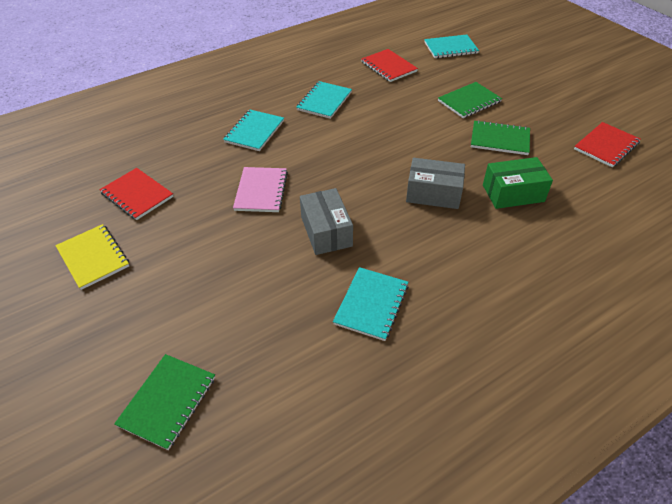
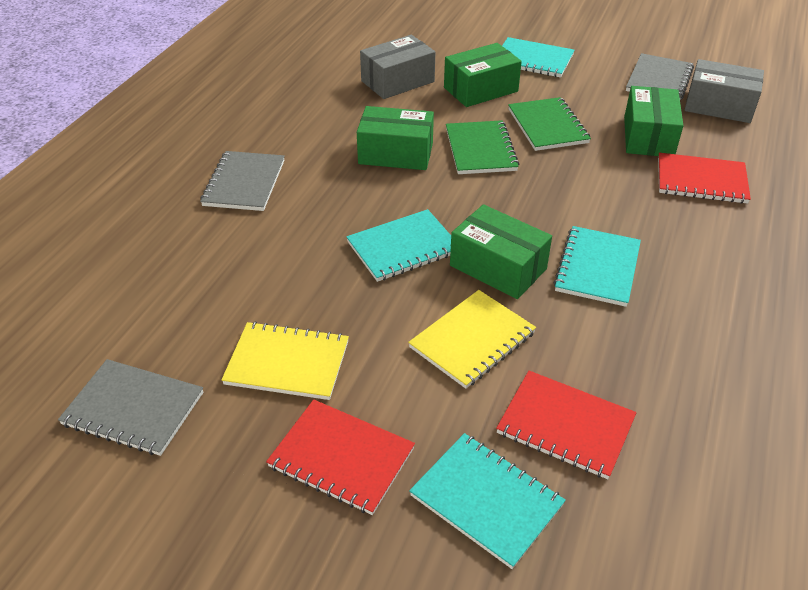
green box: 1 -> 4
green notebook: 3 -> 2
grey notebook: 0 -> 3
pink notebook: 1 -> 0
yellow notebook: 1 -> 2

